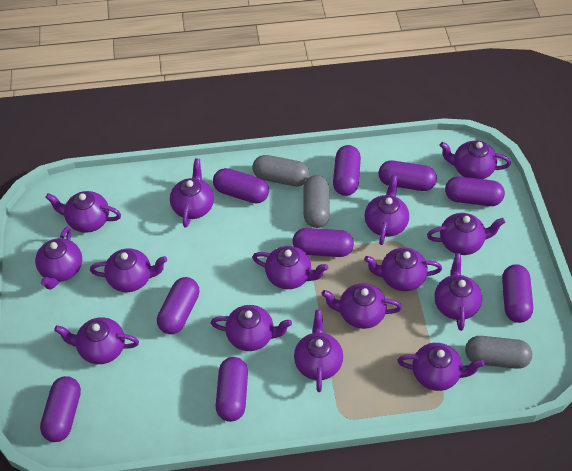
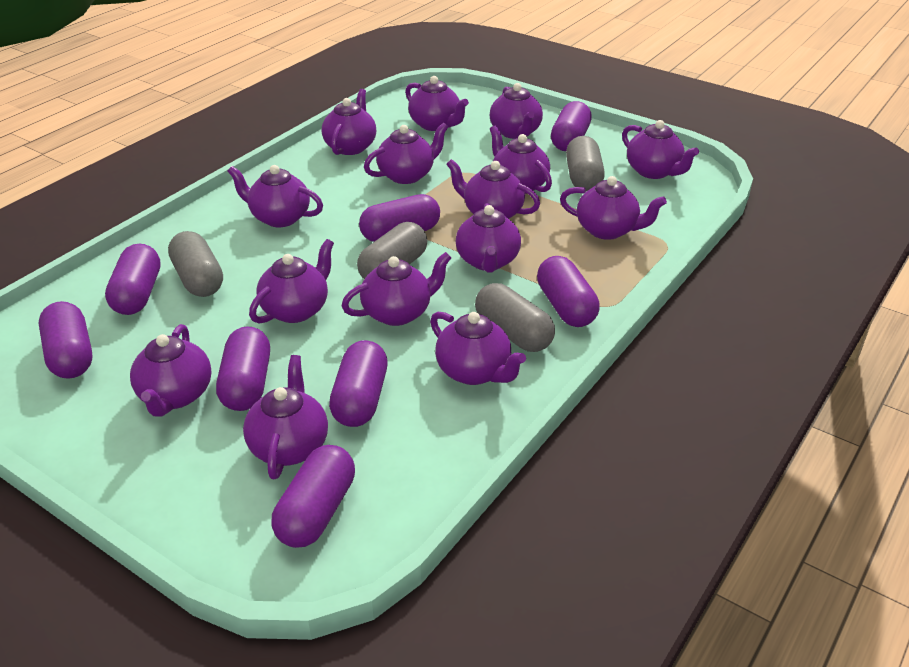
grey capsule: 3 -> 4
purple capsule: 9 -> 8

